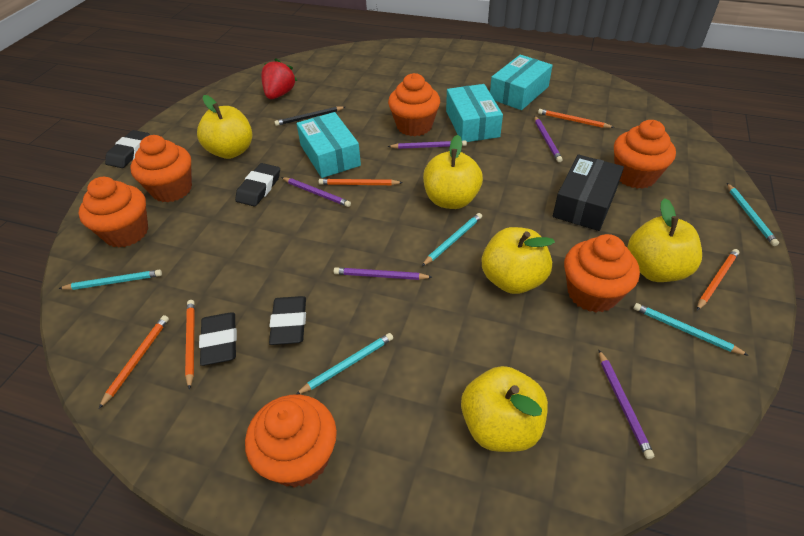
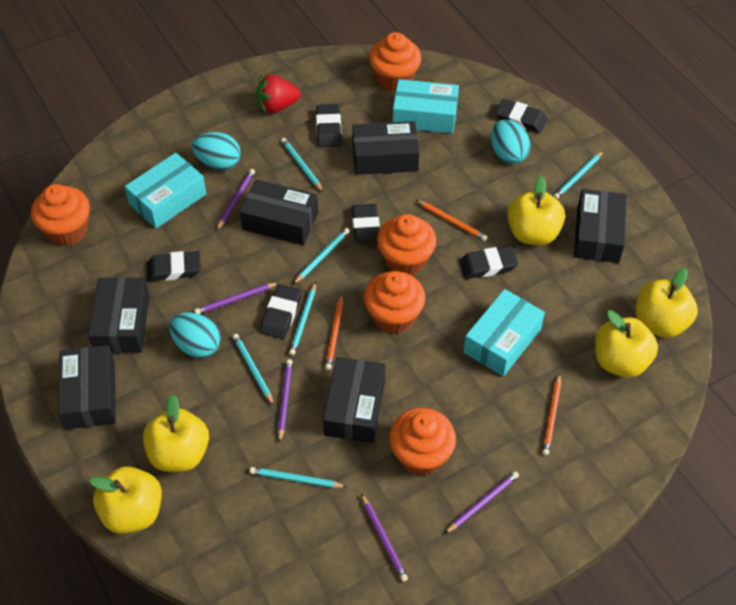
black box: 1 -> 6
black eraser: 4 -> 6
black pencil: 1 -> 0
orange cupcake: 6 -> 5
orange pencil: 5 -> 3
turquoise egg: 0 -> 3
turquoise pencil: 5 -> 6

